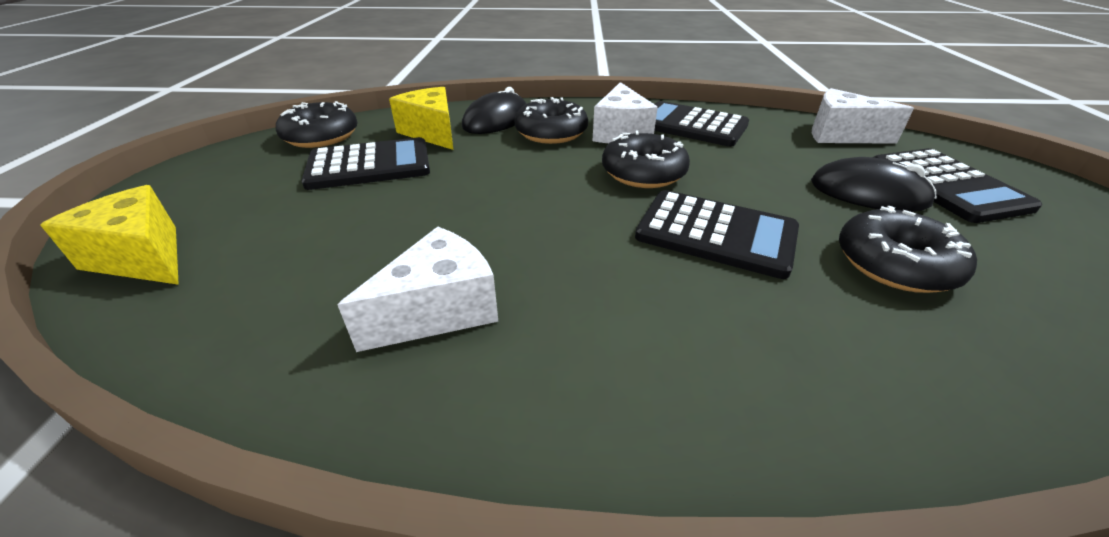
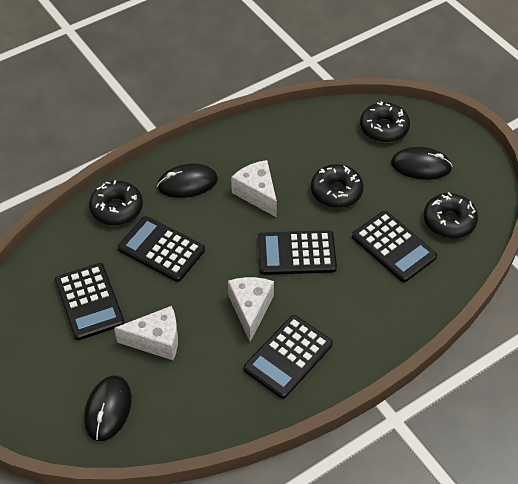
black calculator: 4 -> 5
black mouse: 2 -> 3
yellow cheese: 2 -> 0

